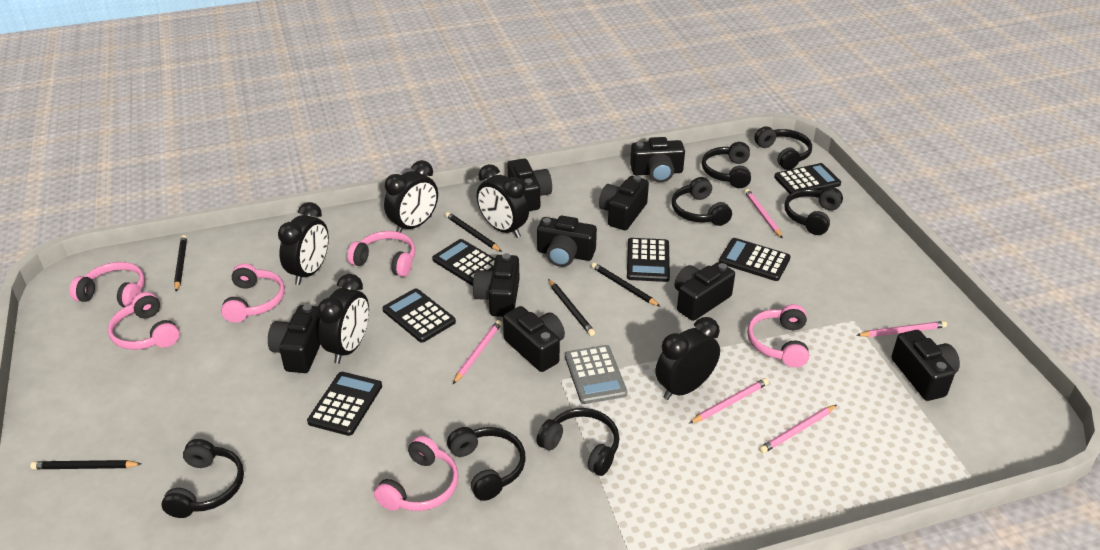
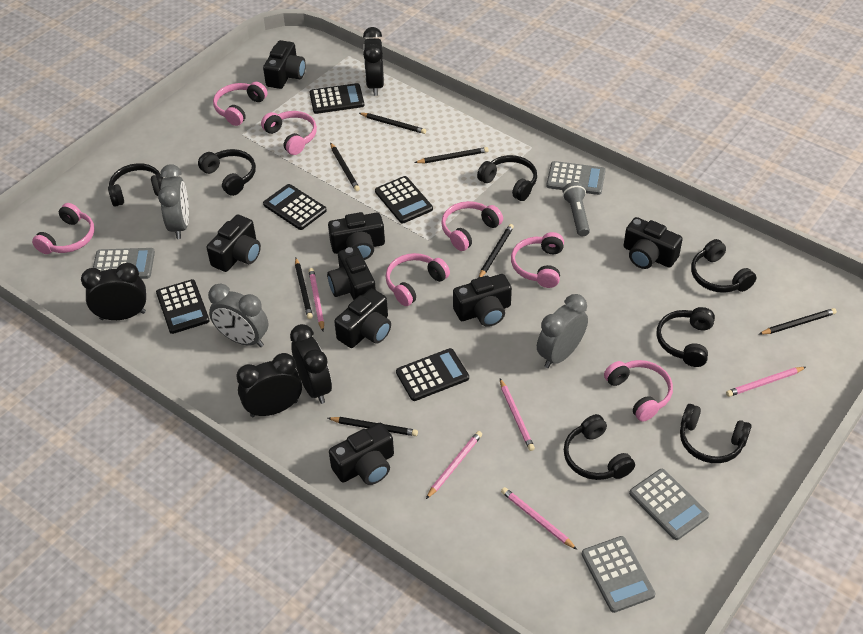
black calculator: 6 -> 5
black camera: 9 -> 8
black clock: 5 -> 4
black pencil: 5 -> 7
grey calculator: 1 -> 4
grey clock: 0 -> 3
grey flashlight: 0 -> 1
pink headphones: 6 -> 7

